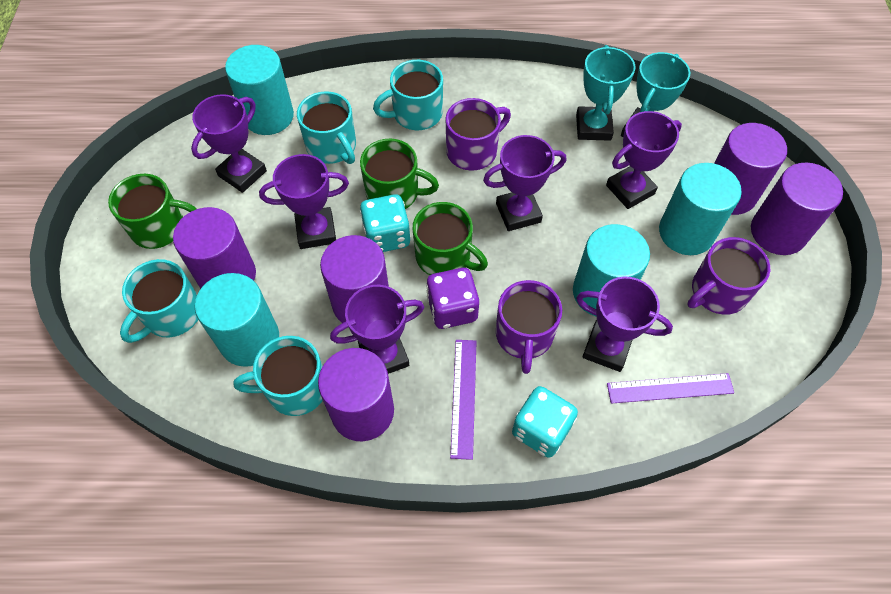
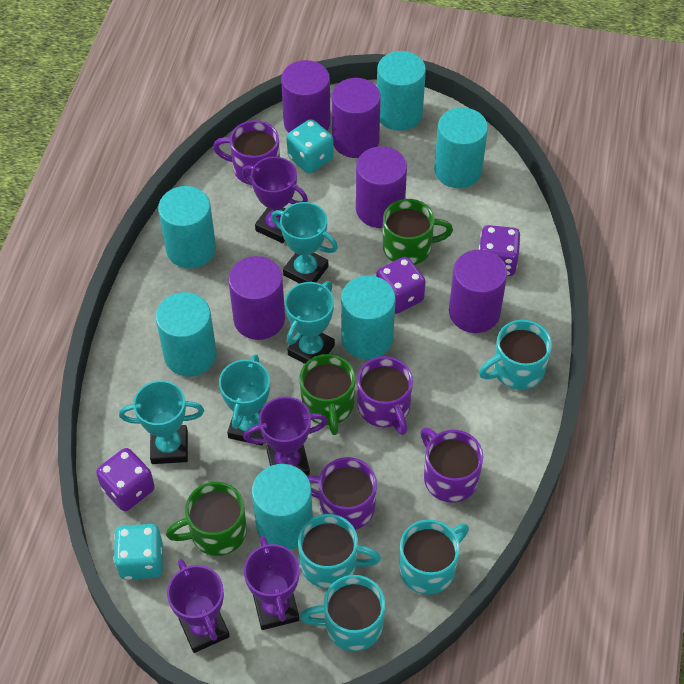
purple dice: 1 -> 3
purple mug: 3 -> 4
purple ruler: 2 -> 0
purple trophy: 6 -> 4
turquoise cylinder: 4 -> 6
turquoise trophy: 2 -> 4

